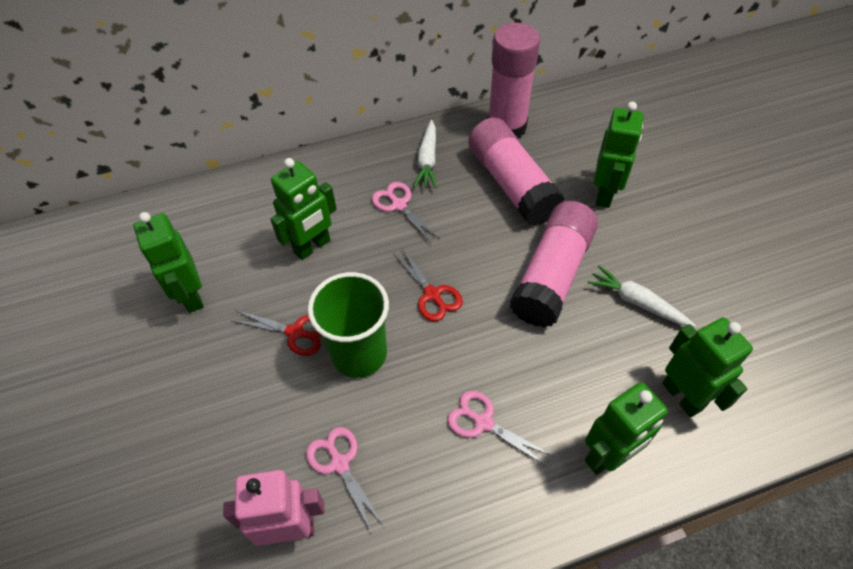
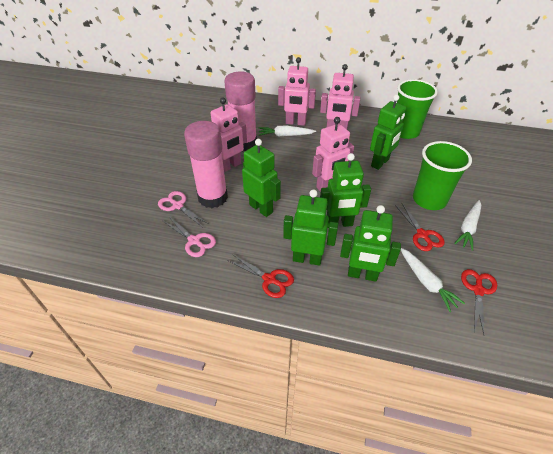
green cup: 1 -> 2
pink glue stick: 3 -> 2
pink robot: 1 -> 4
pink scissors: 3 -> 2
red scissors: 2 -> 3
white carrot: 2 -> 3

